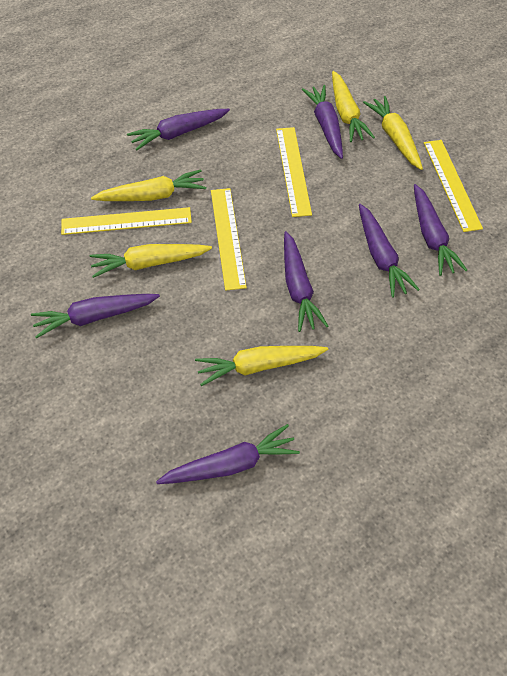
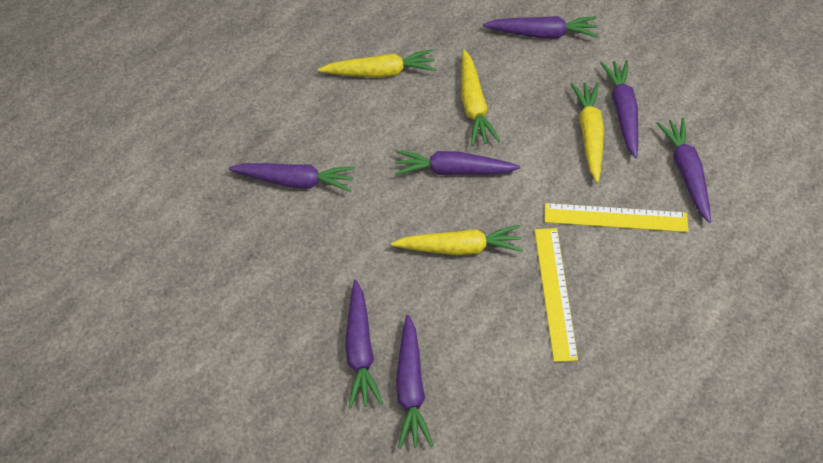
yellow carrot: 5 -> 4
yellow ruler: 4 -> 2

